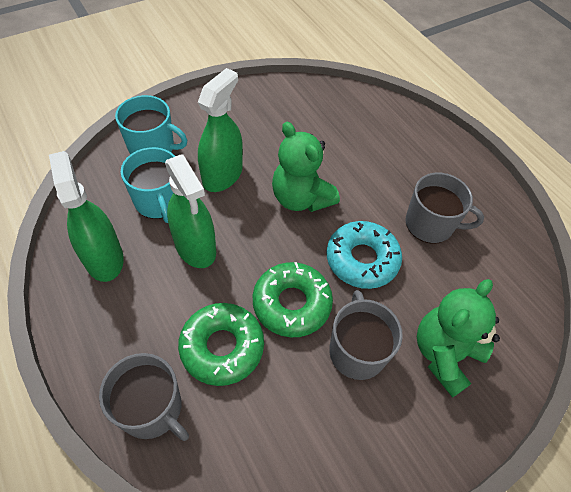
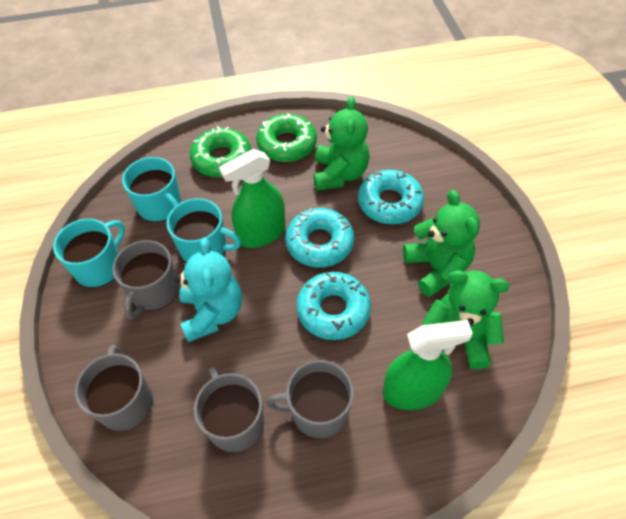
green spray bottle: 3 -> 2
green teddy bear: 2 -> 3
grey mug: 3 -> 4
turquoise donut: 1 -> 3
turquoise mug: 2 -> 3
turquoise teddy bear: 0 -> 1

